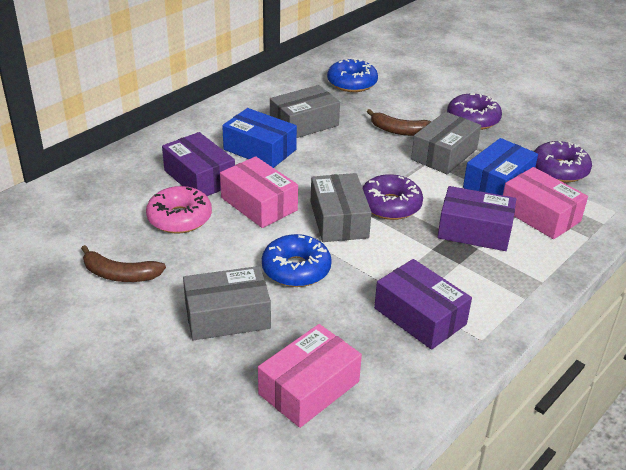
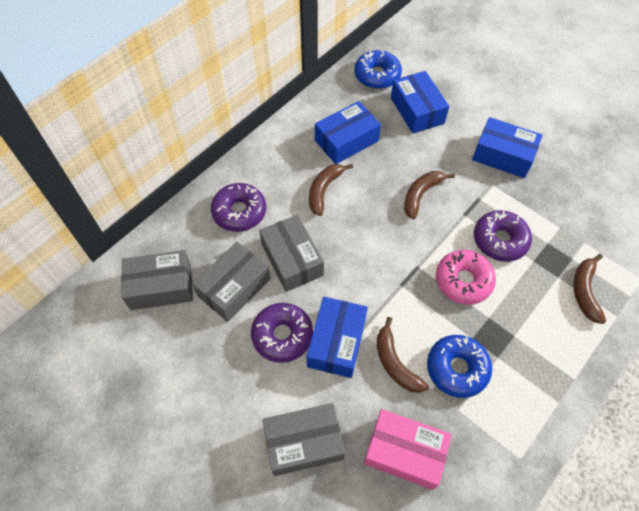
blue box: 2 -> 4
brown banana: 2 -> 4
pink box: 3 -> 1
purple box: 3 -> 0

